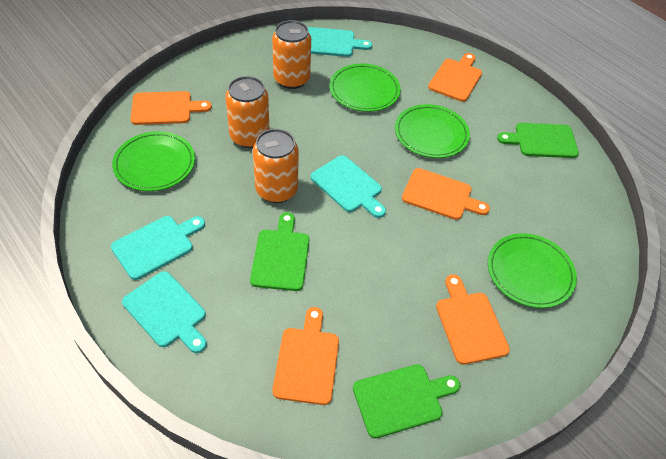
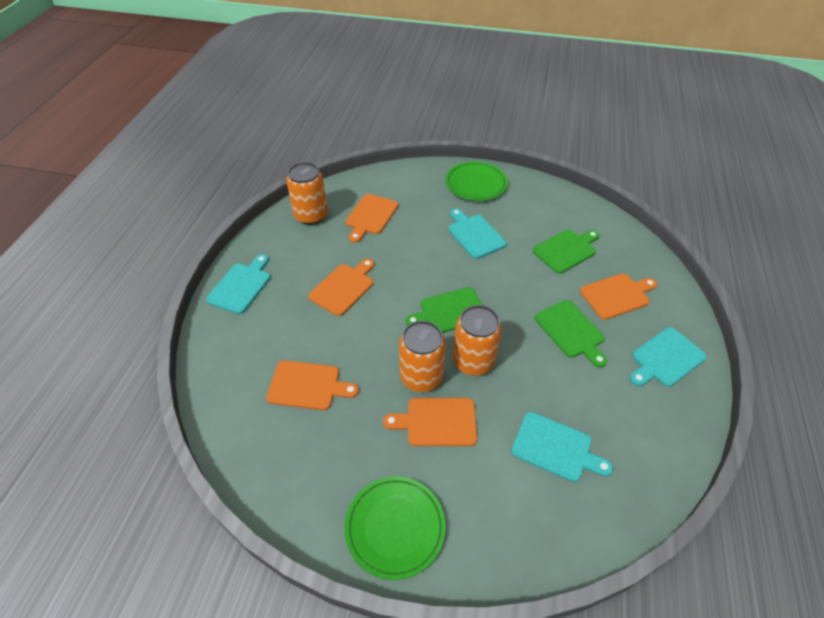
green plate: 4 -> 2

